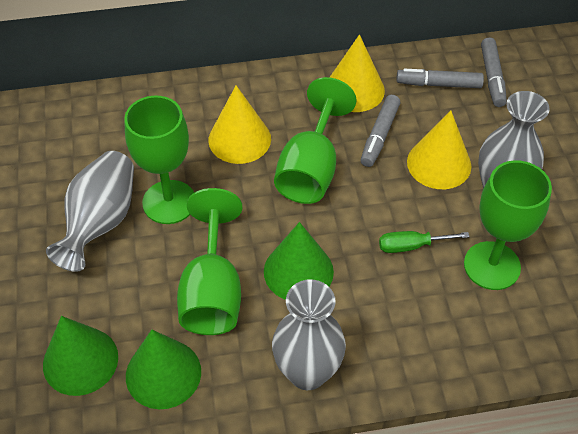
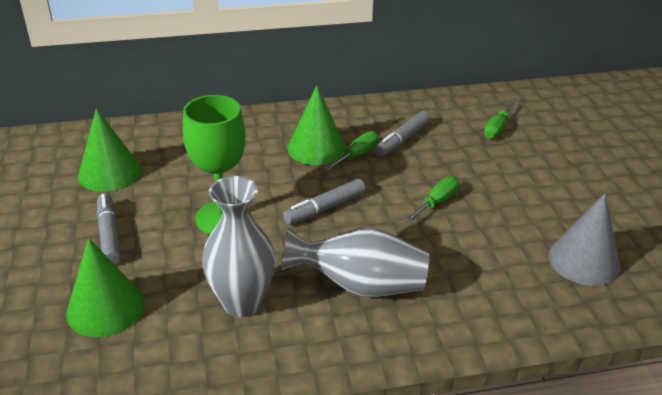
green goblet: 4 -> 1
green screwdriver: 1 -> 3
grey cone: 0 -> 1
grey vase: 3 -> 2
yellow cone: 3 -> 0

